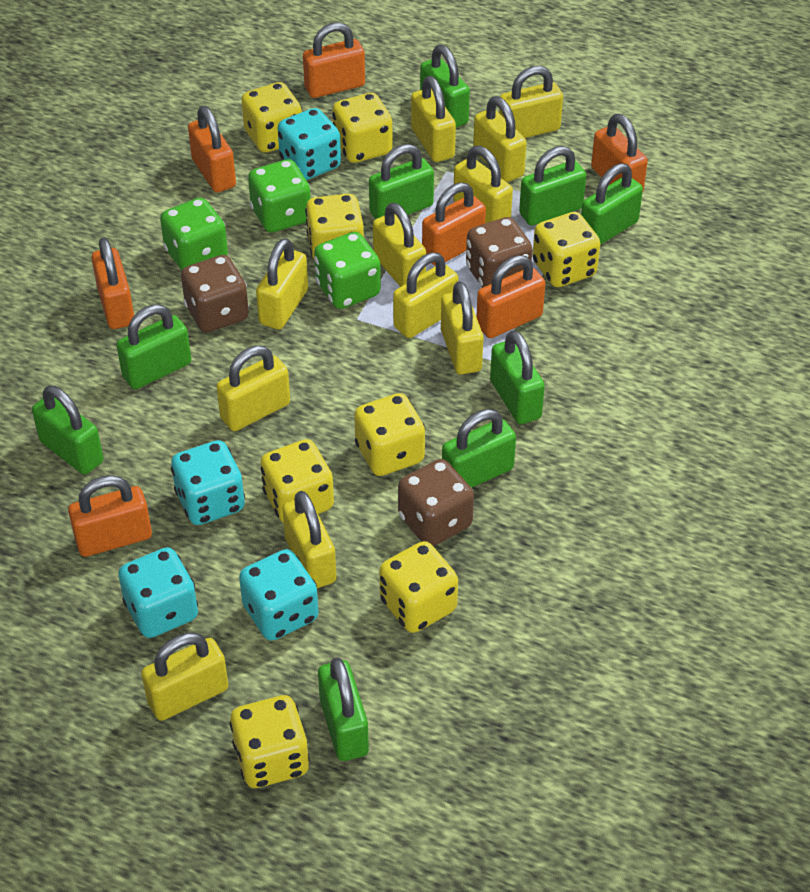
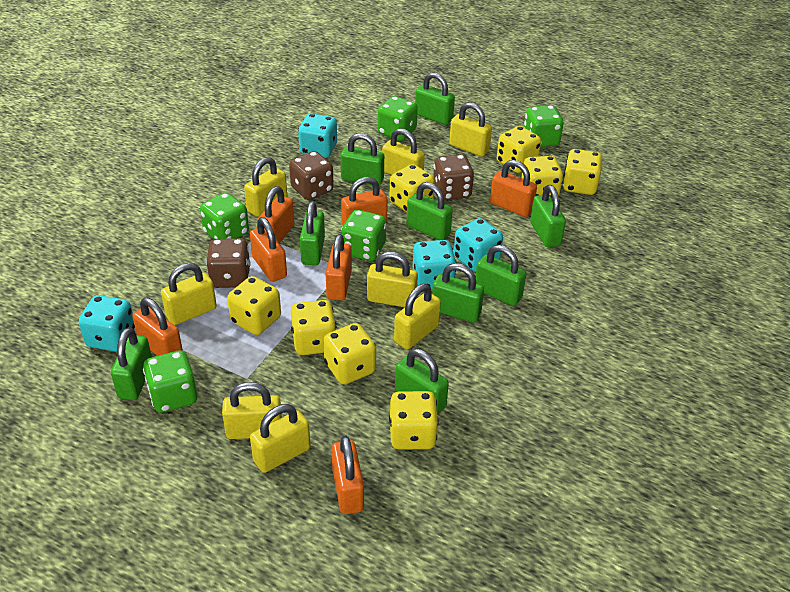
green dice: 3 -> 5
yellow padlock: 11 -> 8

